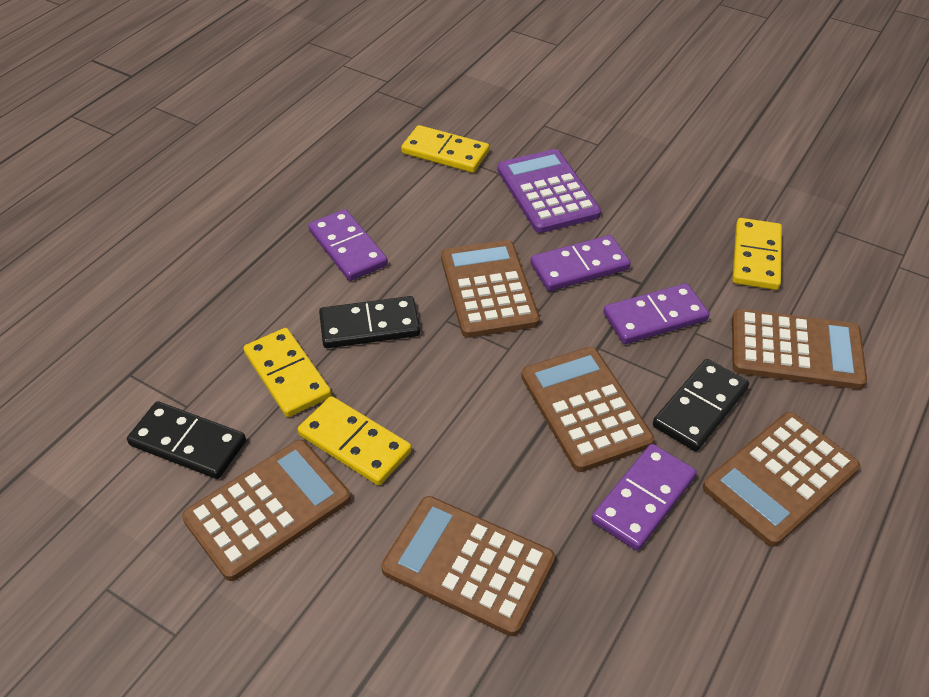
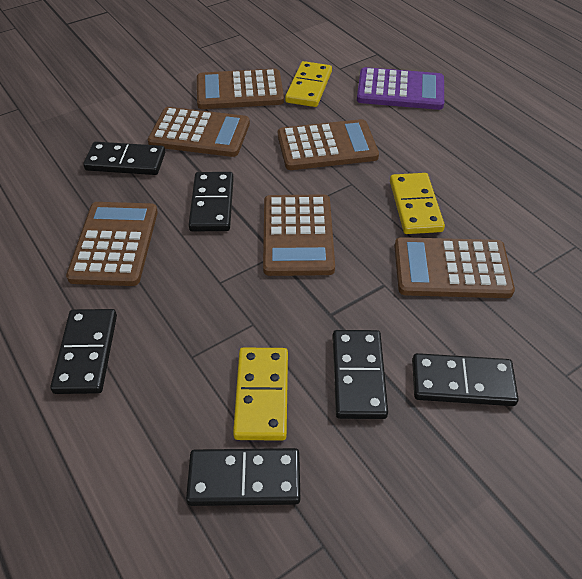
black domino: 3 -> 6
purple domino: 4 -> 0
yellow domino: 4 -> 3

